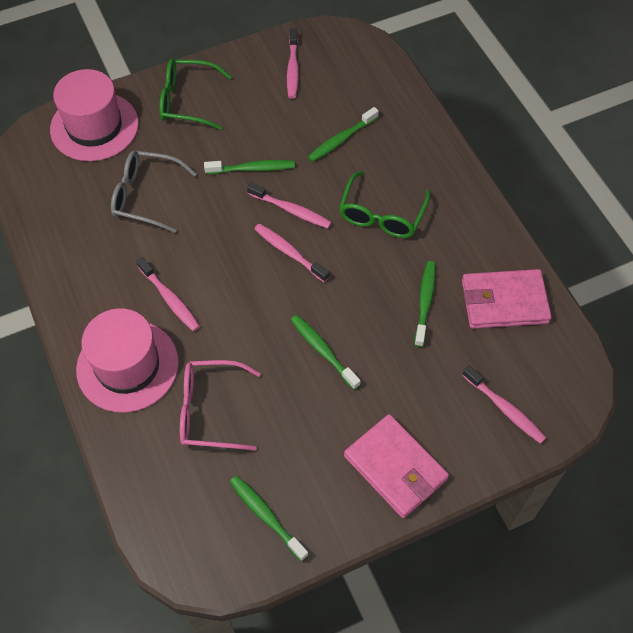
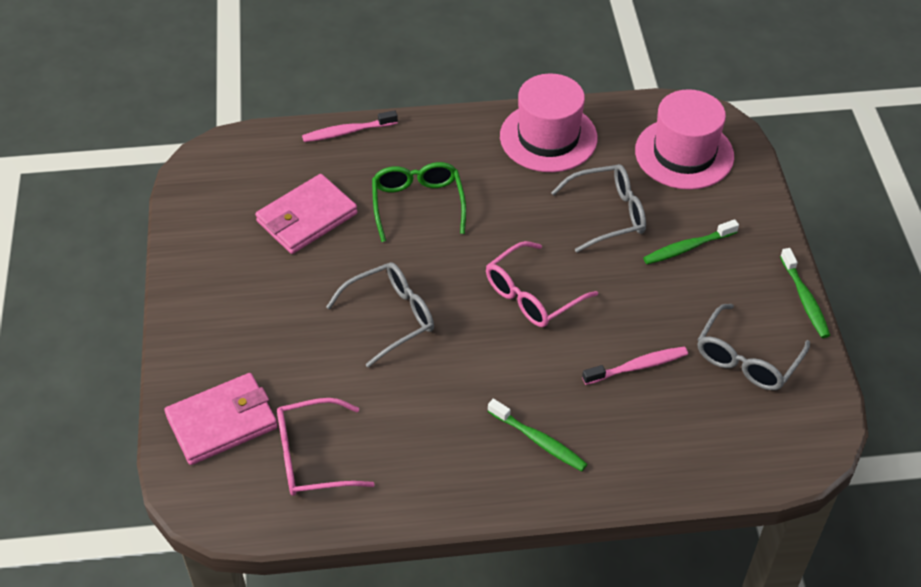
green glasses: 2 -> 1
green toothbrush: 5 -> 3
grey glasses: 1 -> 3
pink glasses: 1 -> 2
pink toothbrush: 5 -> 2

